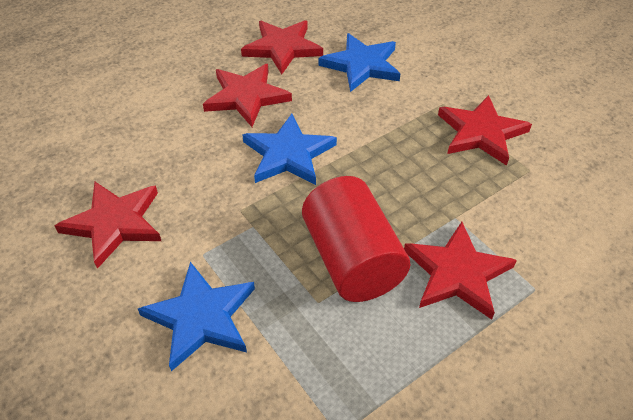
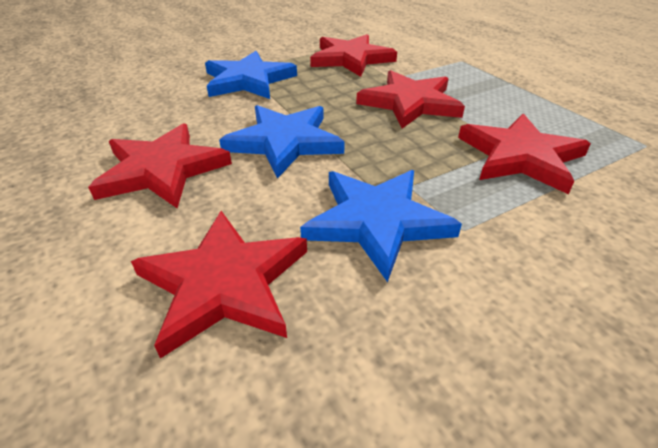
red cylinder: 1 -> 0

